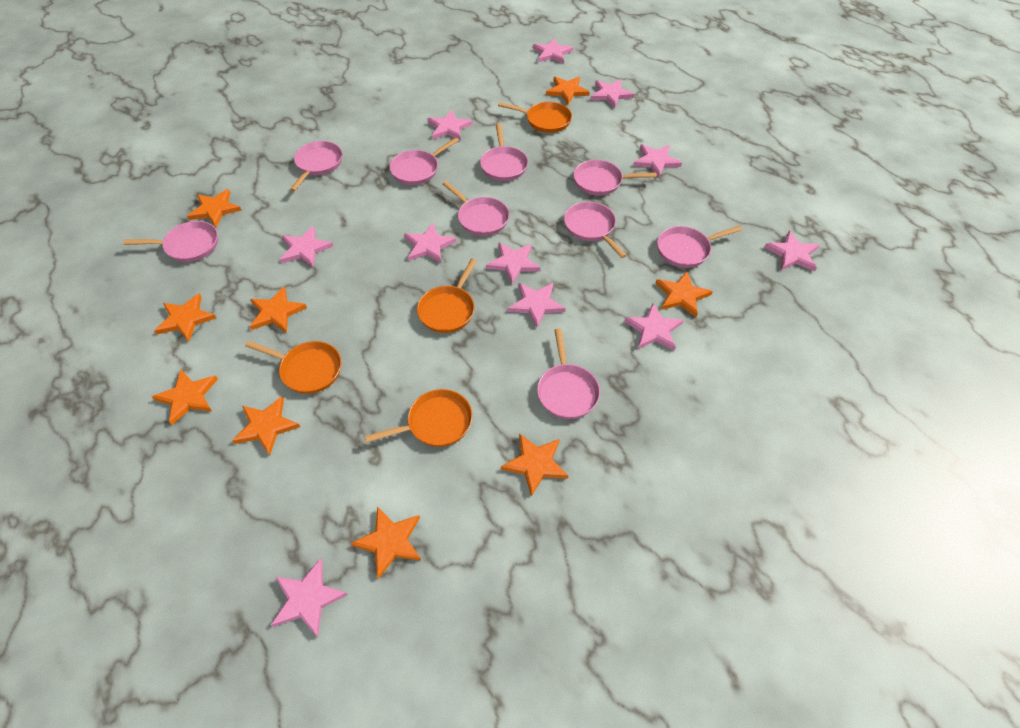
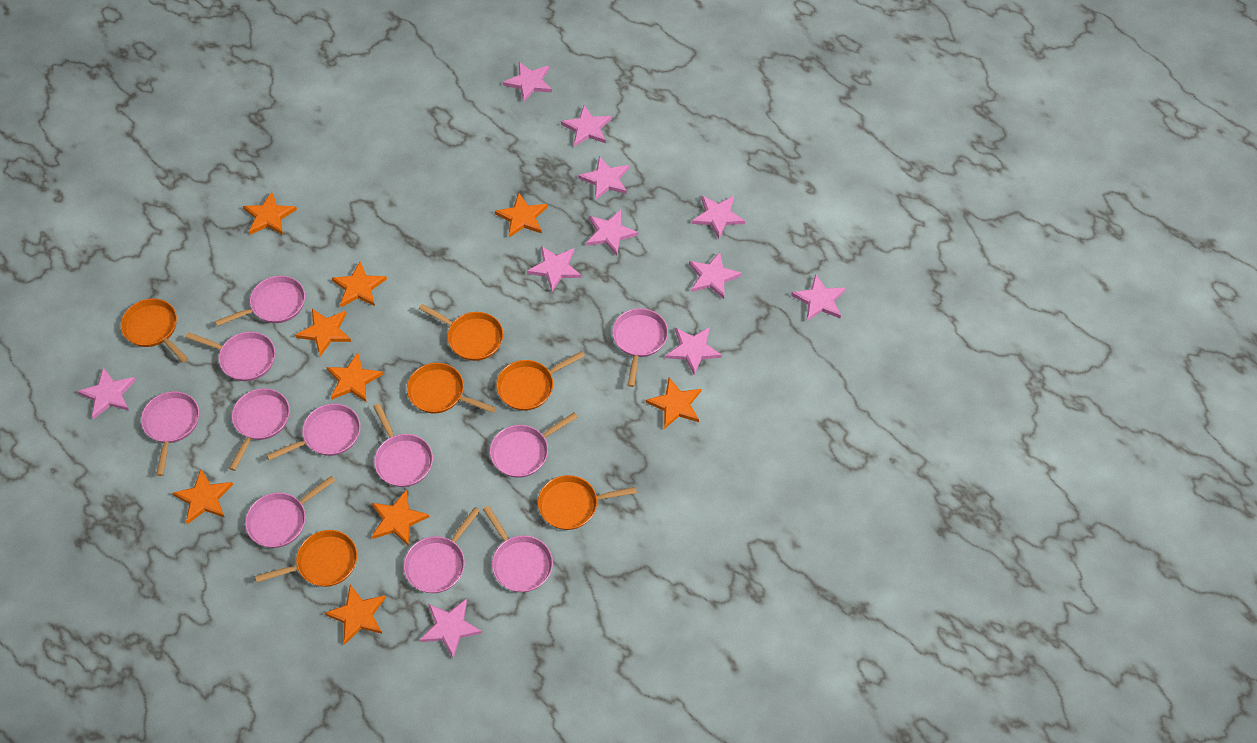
orange pan: 4 -> 6
pink pan: 9 -> 11

